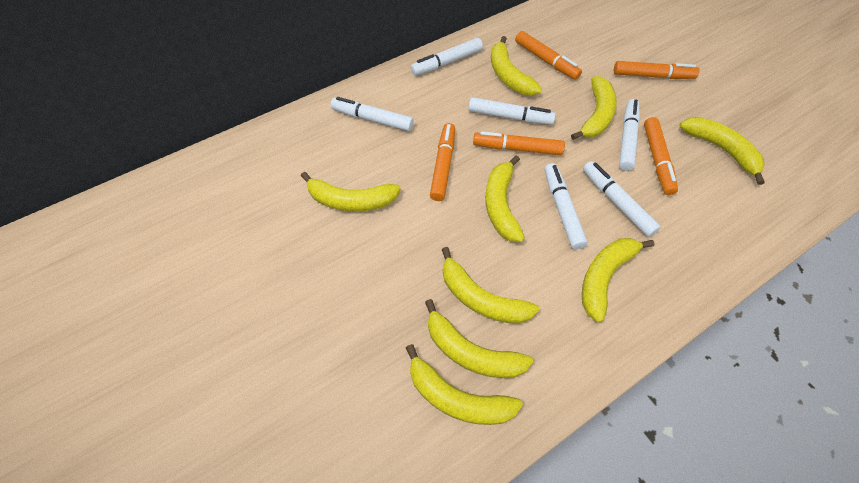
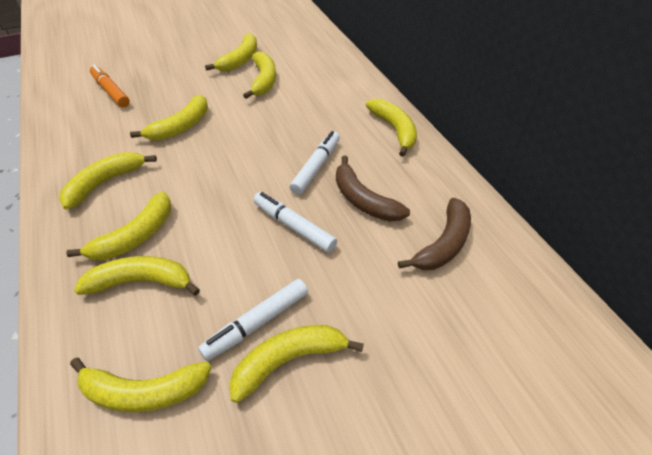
brown banana: 0 -> 2
orange marker: 5 -> 1
white marker: 6 -> 3

